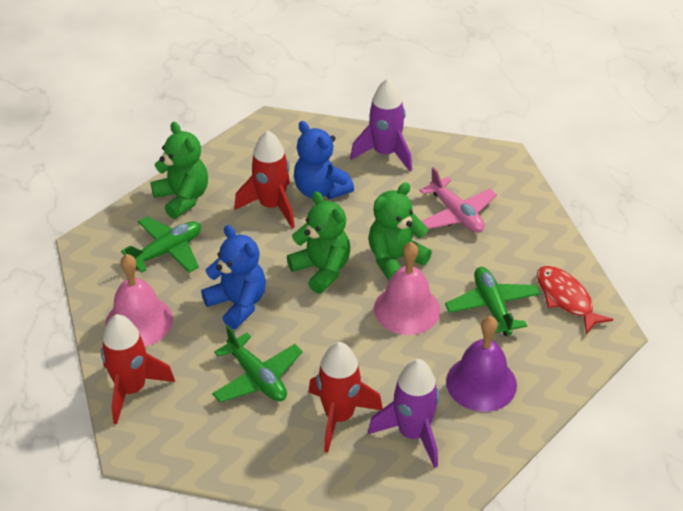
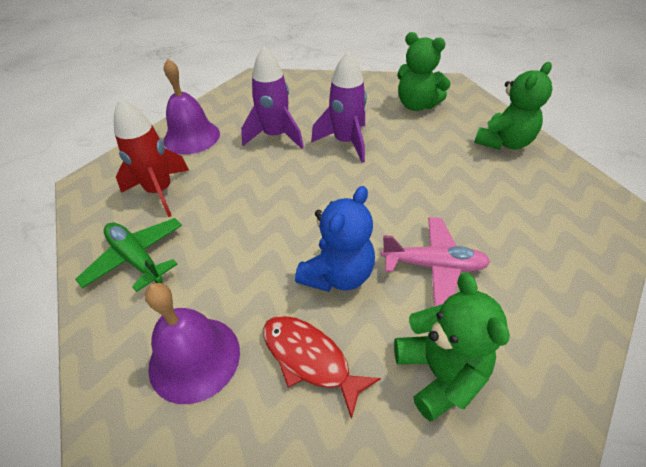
blue teddy bear: 2 -> 1
green plane: 3 -> 1
pink bell: 2 -> 0
purple bell: 1 -> 2
red rocket: 3 -> 1

